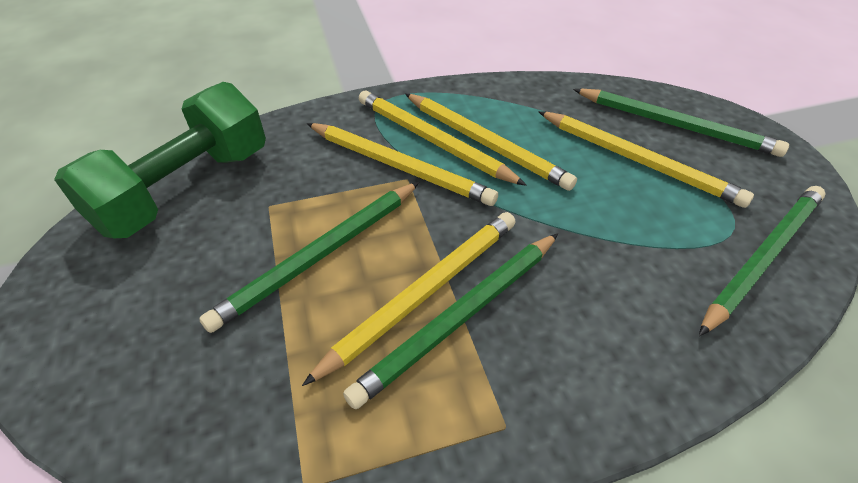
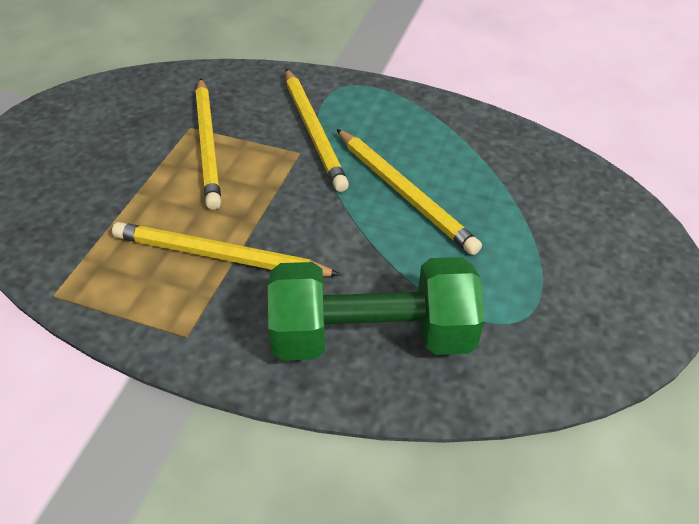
green pencil: 4 -> 0
yellow pencil: 5 -> 4

